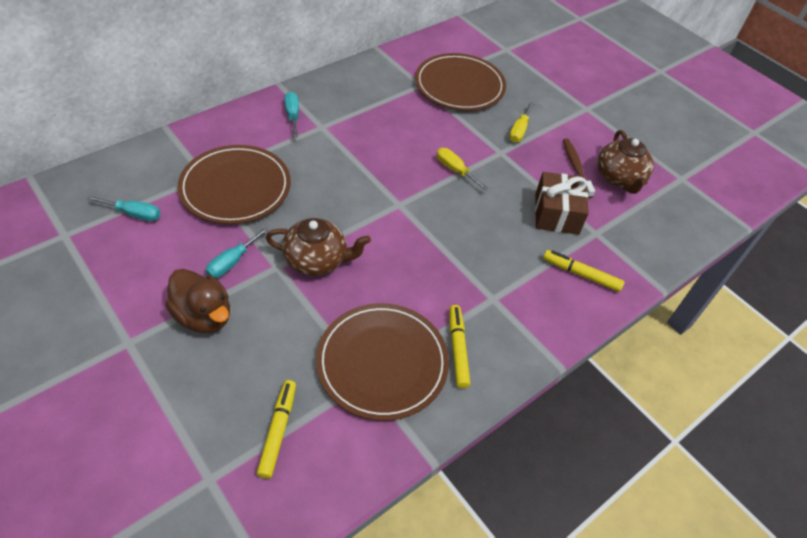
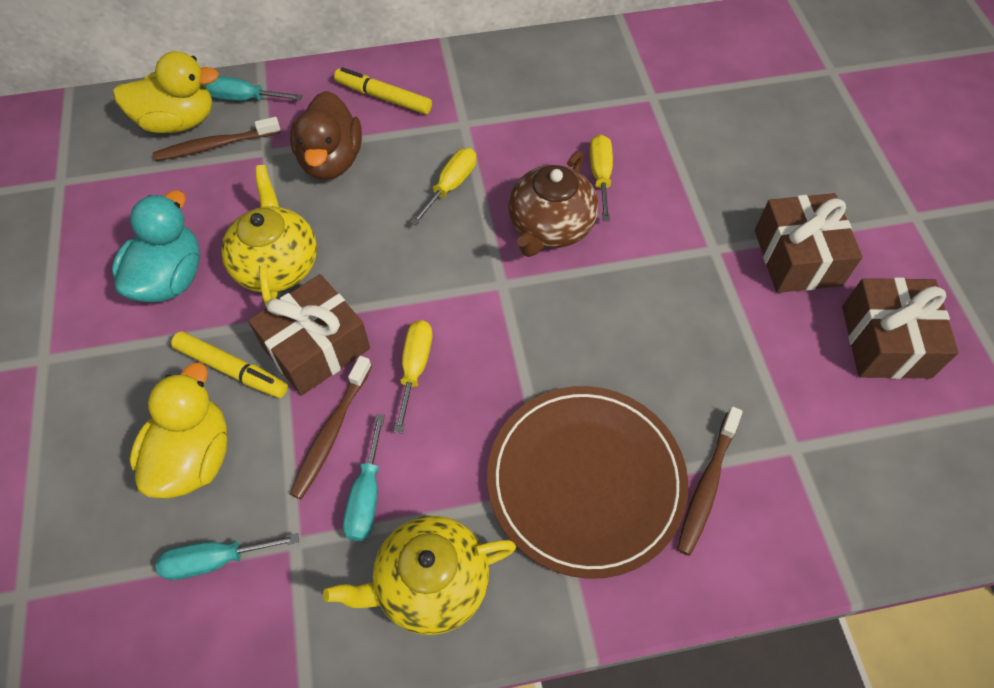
brown gift: 1 -> 3
brown plate: 3 -> 1
brown teapot: 2 -> 1
brown toothbrush: 1 -> 3
turquoise duck: 0 -> 1
yellow duck: 0 -> 2
yellow marker: 3 -> 2
yellow screwdriver: 2 -> 3
yellow teapot: 0 -> 2

